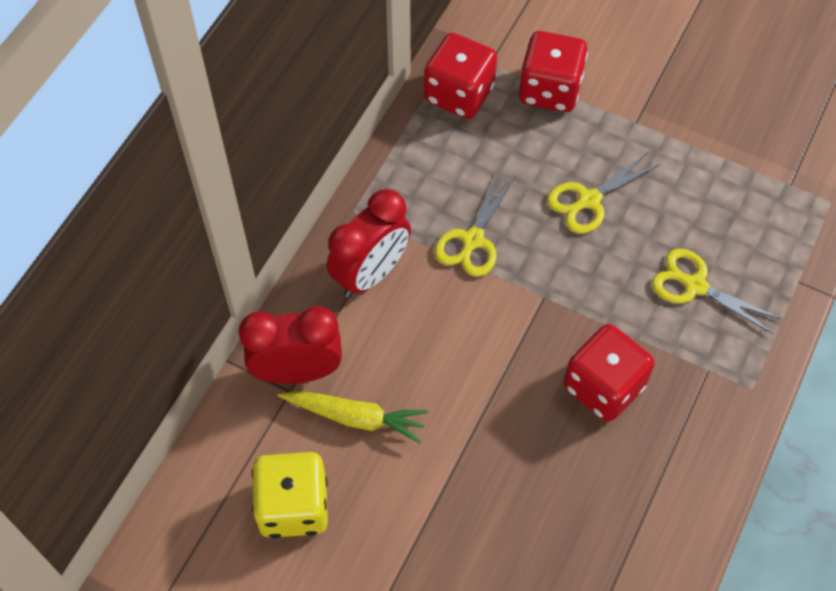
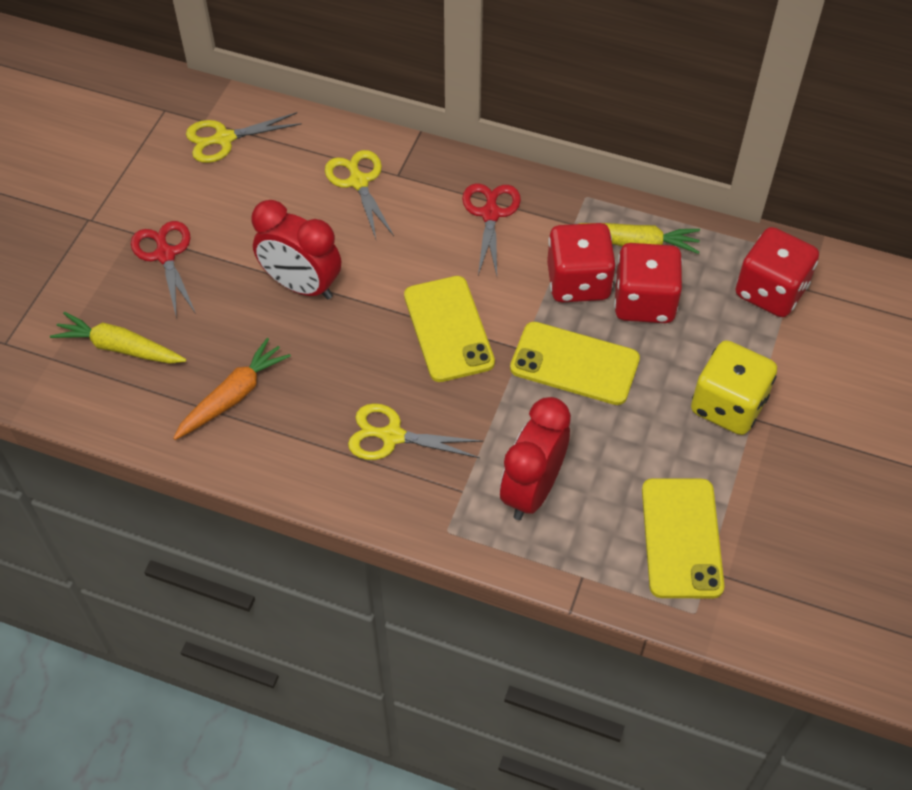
orange carrot: 0 -> 1
red scissors: 0 -> 2
yellow carrot: 1 -> 2
yellow phone: 0 -> 3

